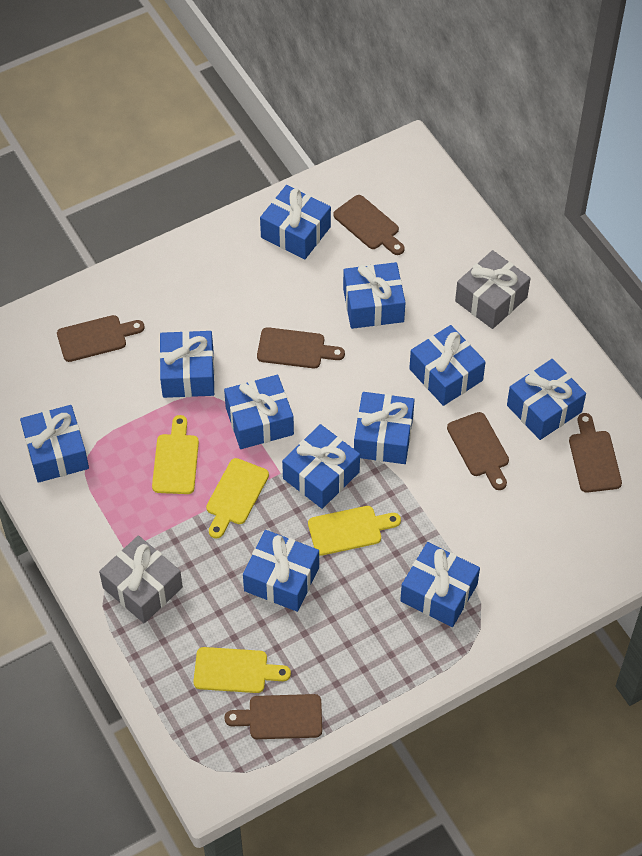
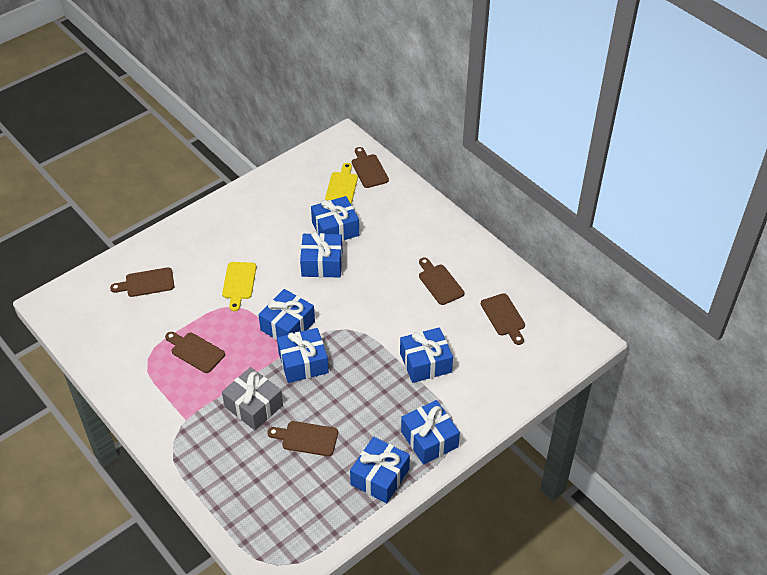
blue gift: 11 -> 7
grey gift: 2 -> 1
yellow cutting board: 4 -> 2

